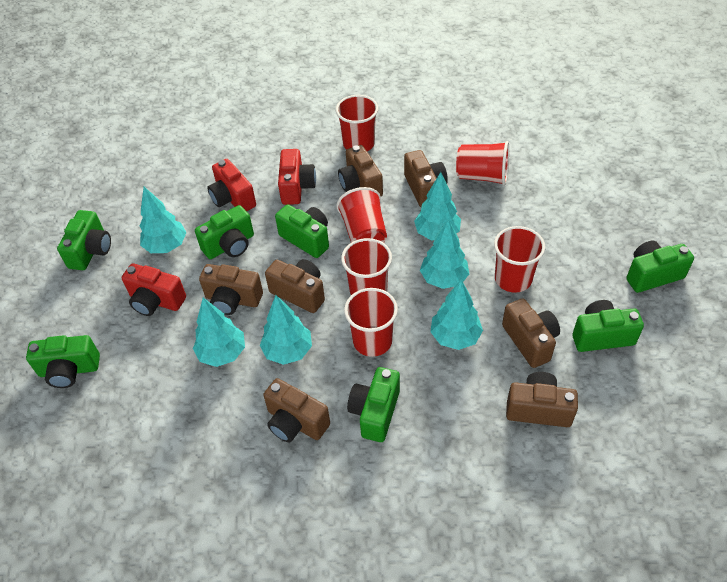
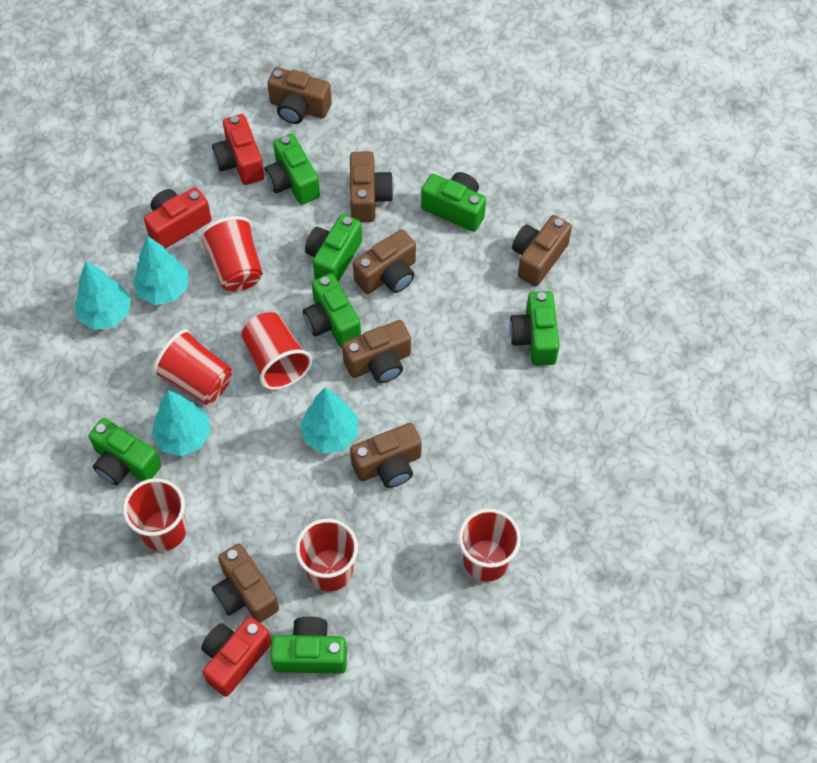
turquoise tree: 6 -> 4

